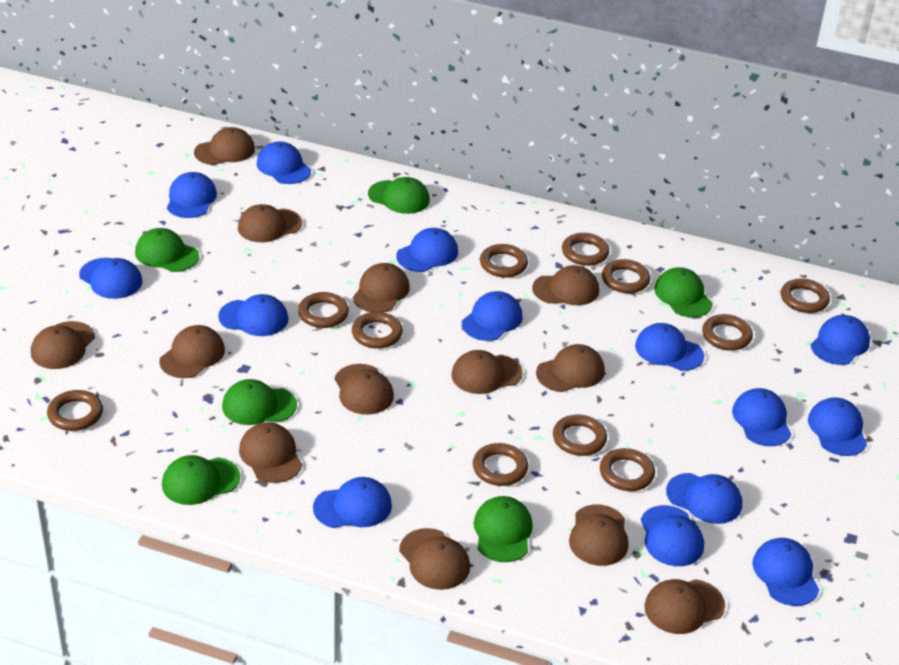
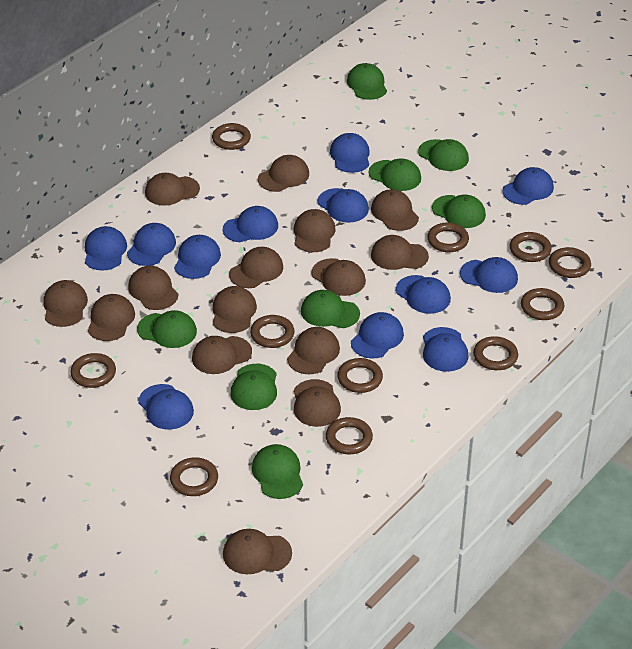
blue cap: 14 -> 12
brown cap: 13 -> 15
green cap: 6 -> 8

